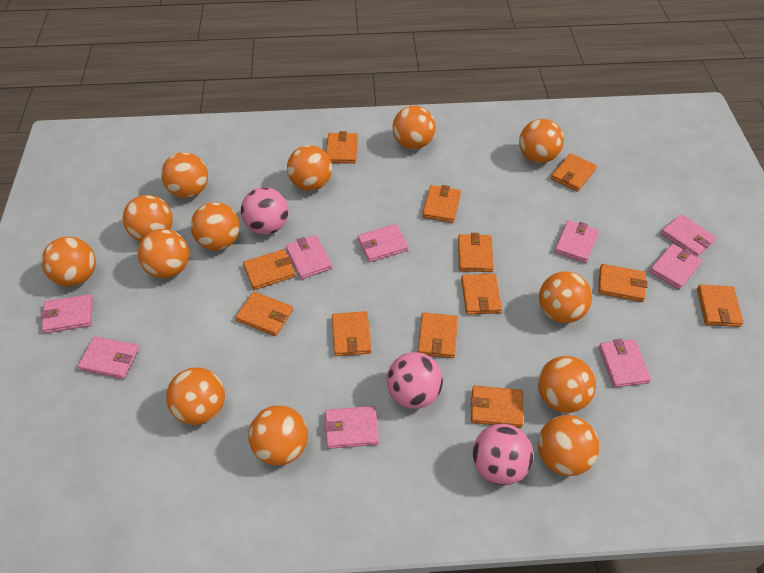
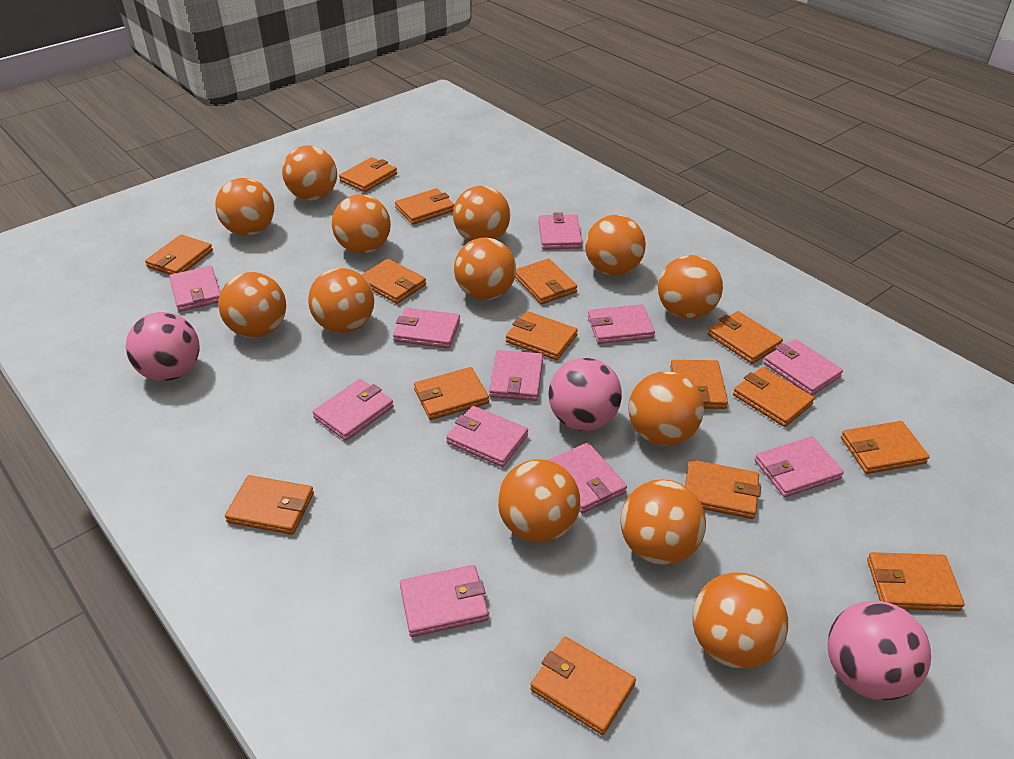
orange wallet: 12 -> 15
pink wallet: 9 -> 11

